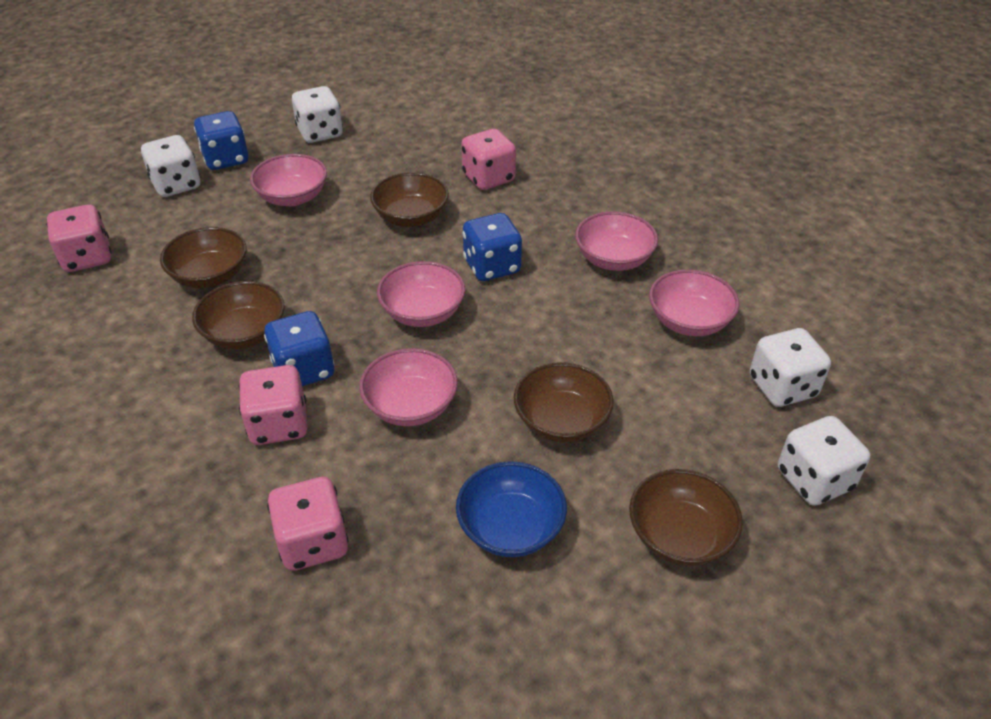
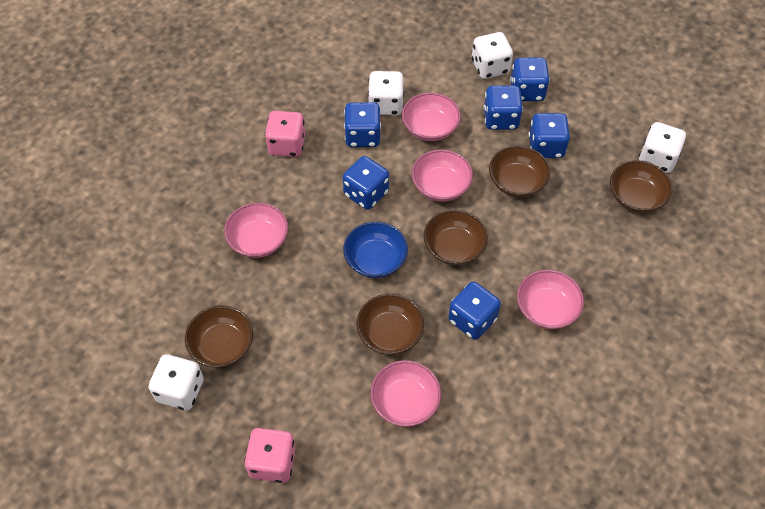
blue dice: 3 -> 6
pink dice: 4 -> 2

